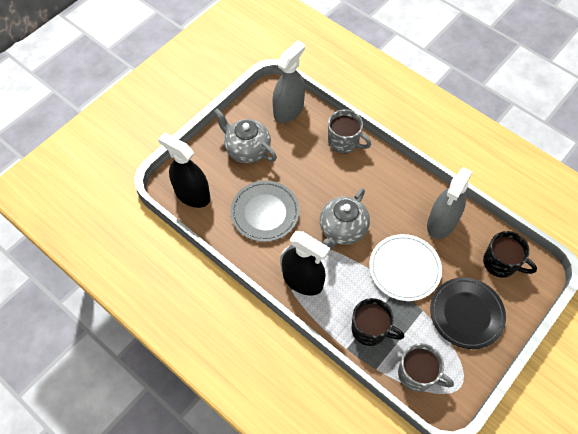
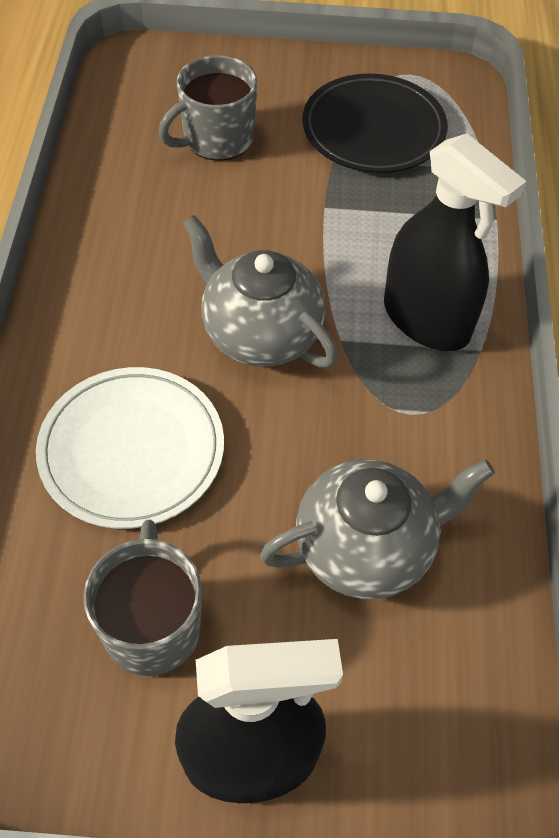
black mug: 2 -> 0
grey plate: 1 -> 0
grey spray bottle: 2 -> 0

